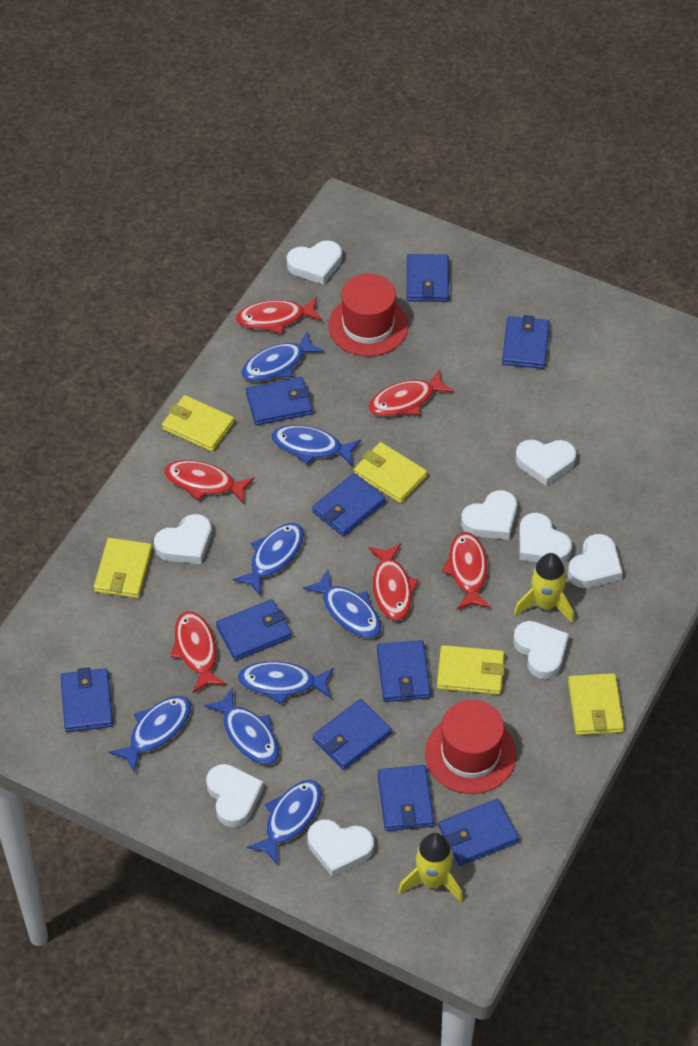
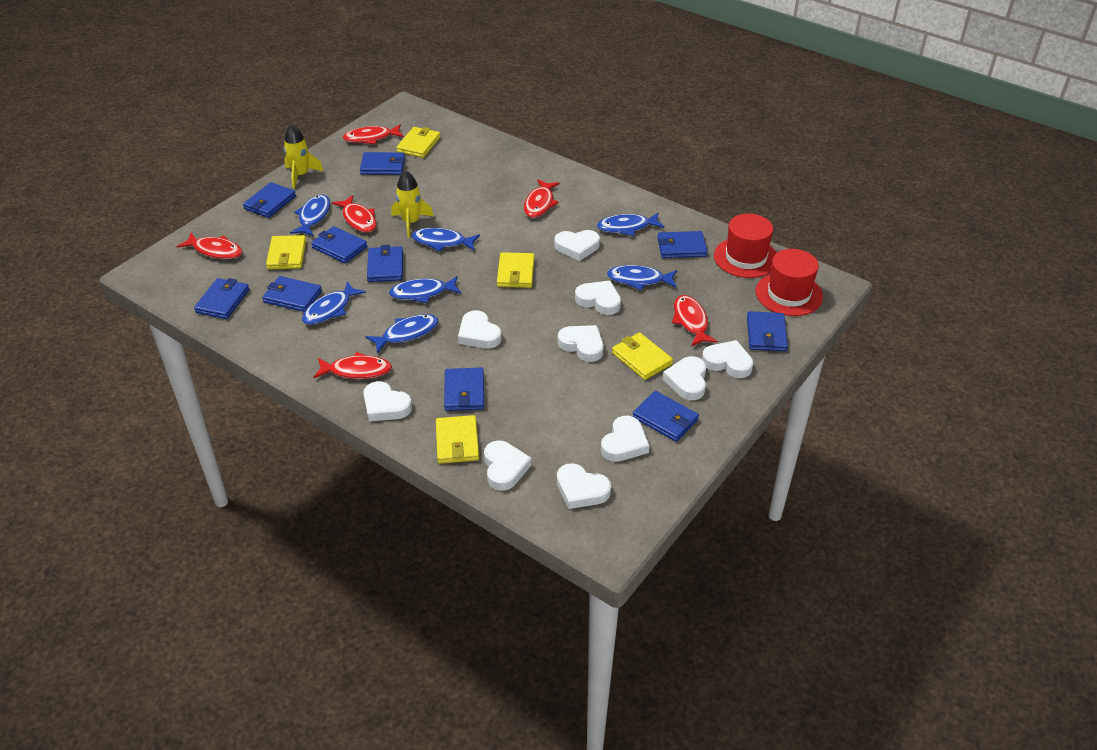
blue fish: 8 -> 7
white heart: 9 -> 10

